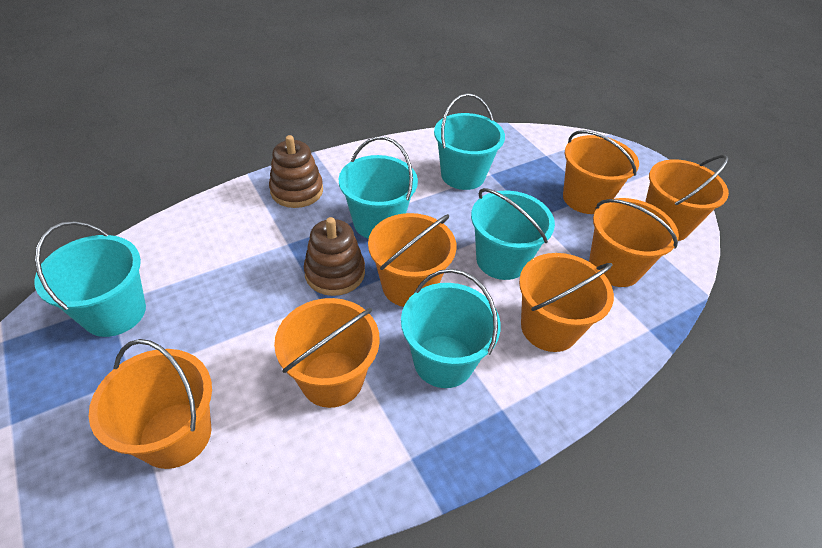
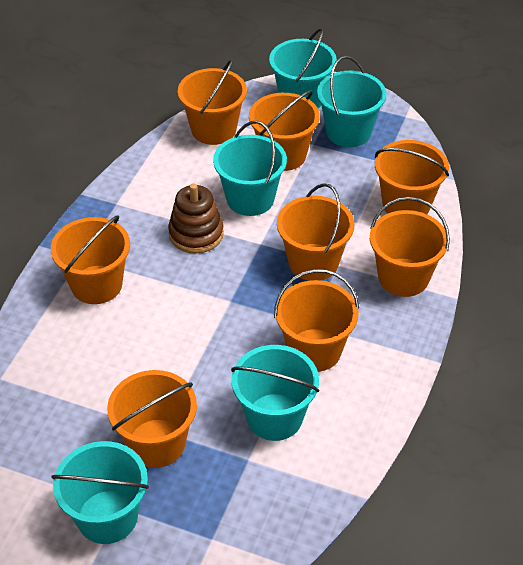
brown stacking toy: 2 -> 1
orange bucket: 7 -> 8

